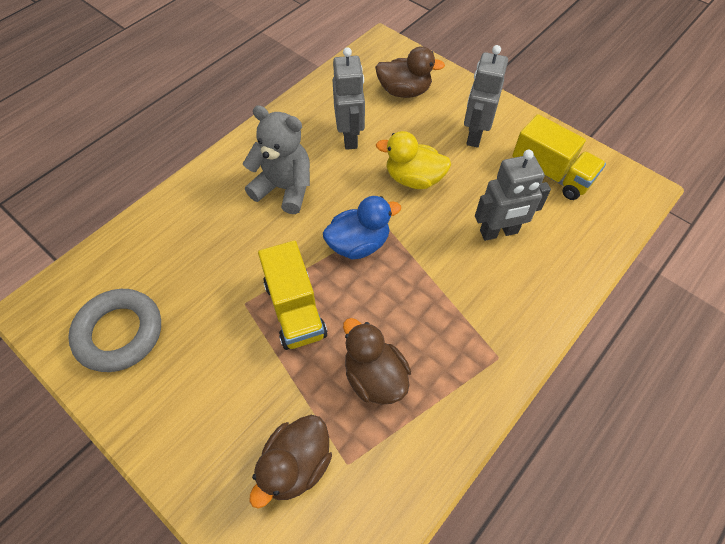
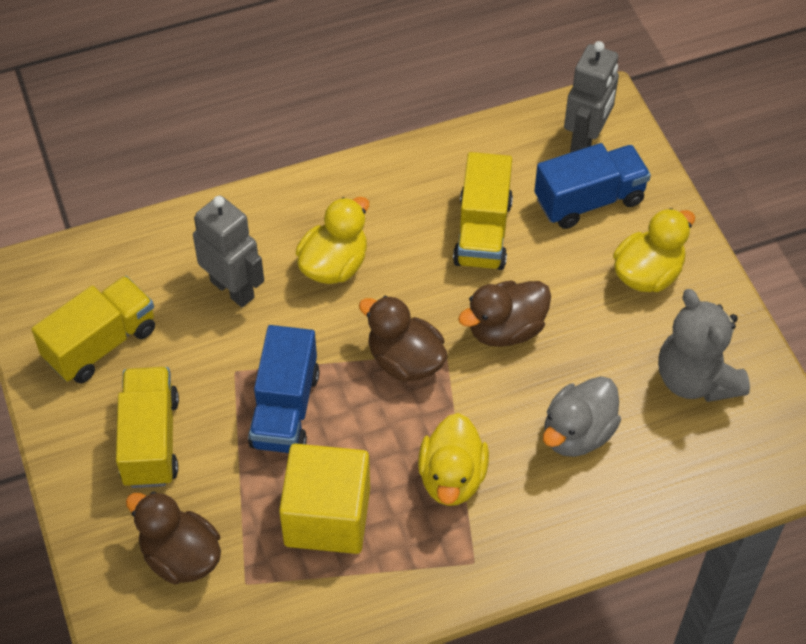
blue duck: 1 -> 0
blue truck: 0 -> 2
grey duck: 0 -> 1
grey ring: 1 -> 0
grey robot: 3 -> 2
yellow cube: 0 -> 1
yellow duck: 1 -> 3
yellow truck: 2 -> 3

